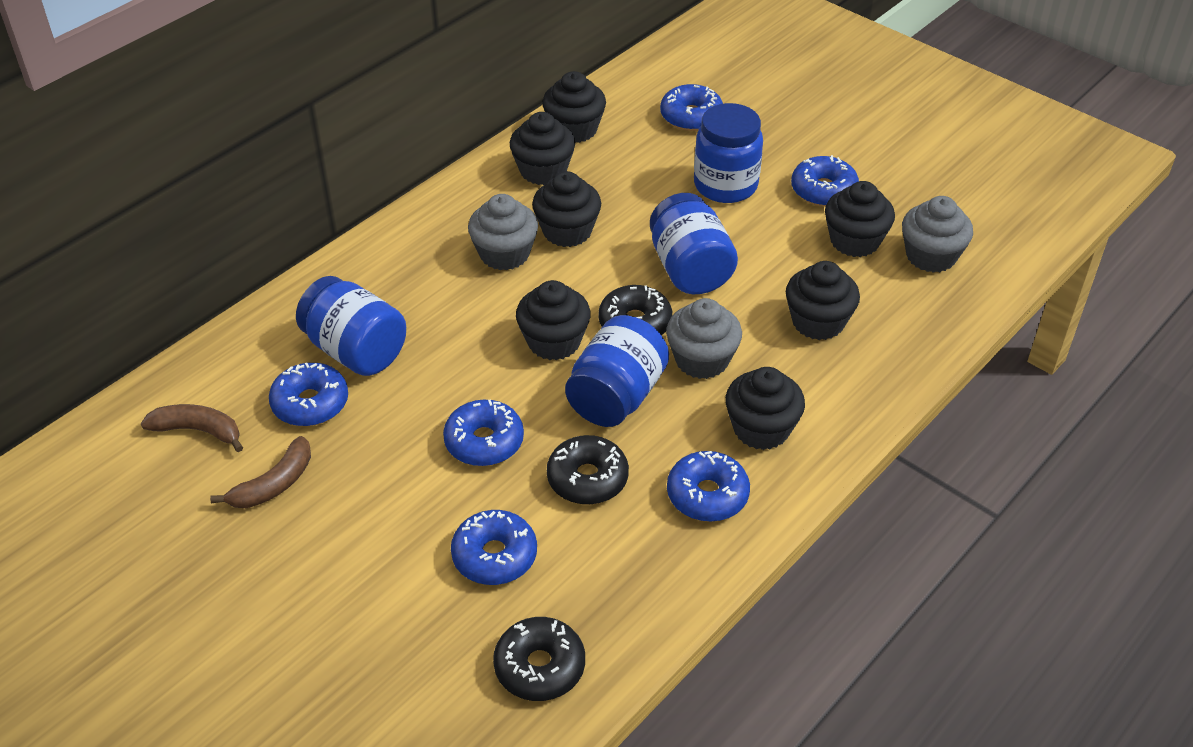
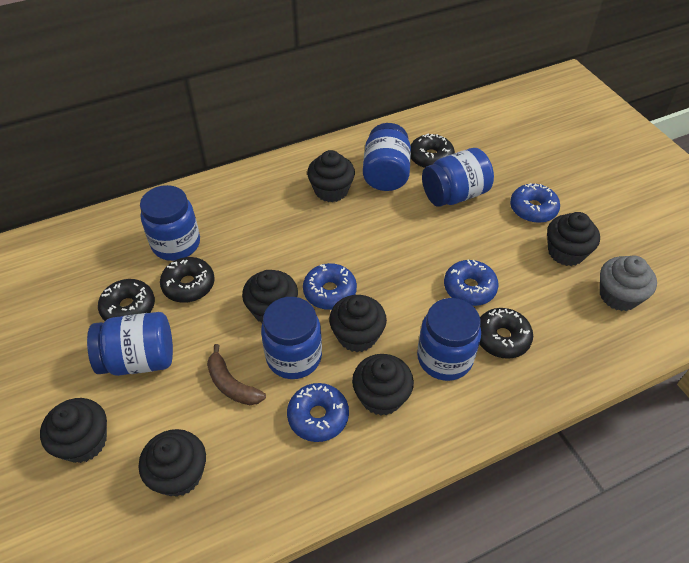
black donut: 3 -> 4
blue donut: 6 -> 4
blue jar: 4 -> 6
brown banana: 2 -> 1
grey cupcake: 3 -> 1

